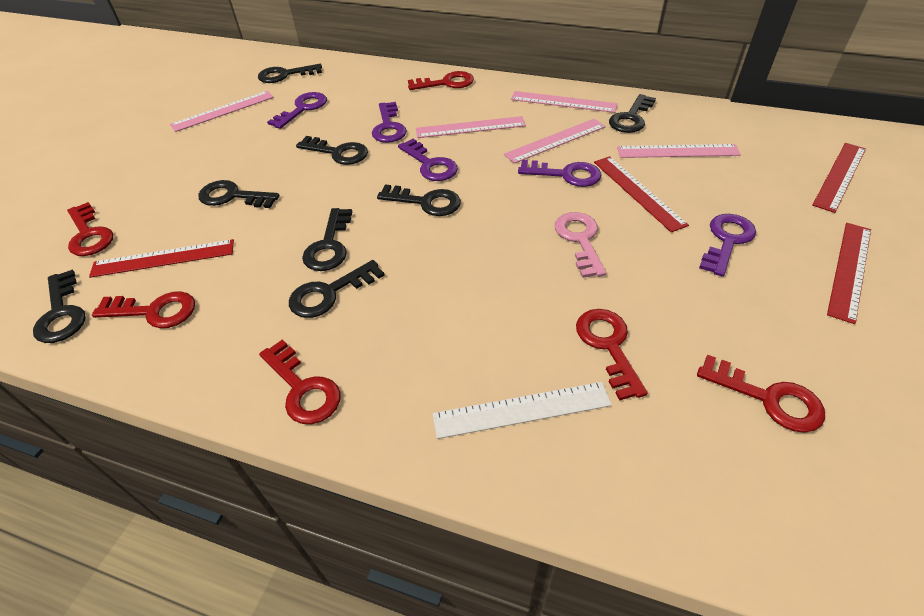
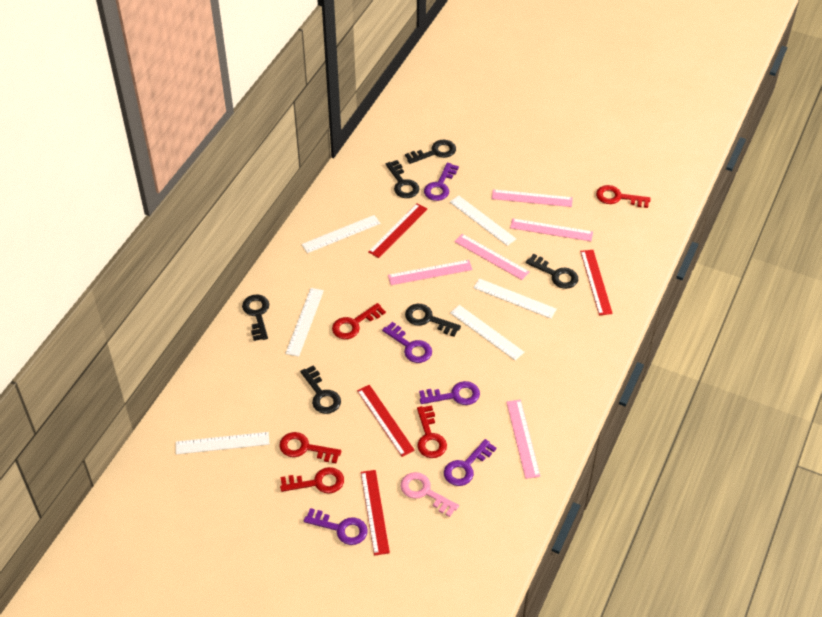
black key: 8 -> 6
red key: 6 -> 5
white ruler: 1 -> 6

